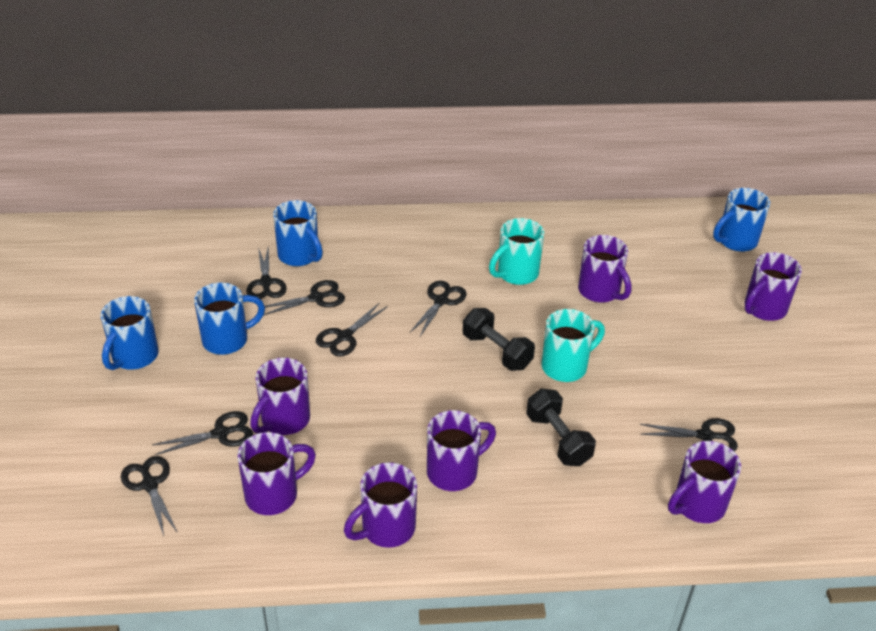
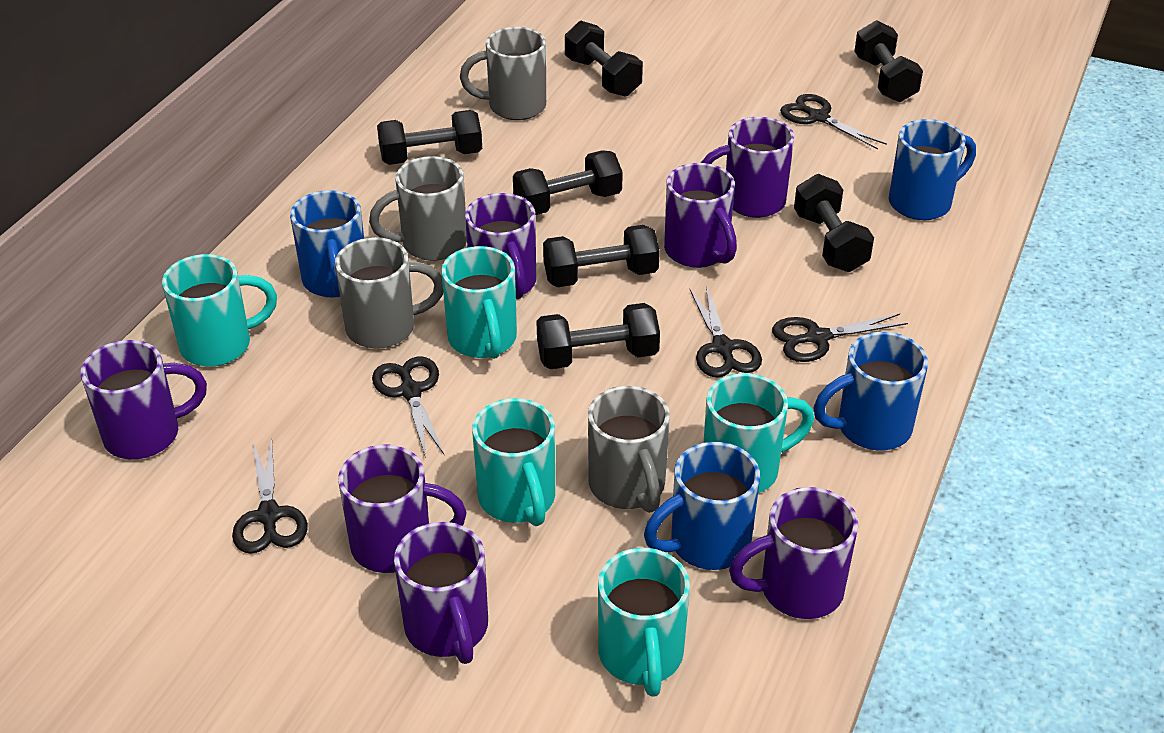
black dumbbell: 2 -> 7
black scissors: 7 -> 5
grey mug: 0 -> 4
turquoise mug: 2 -> 5

